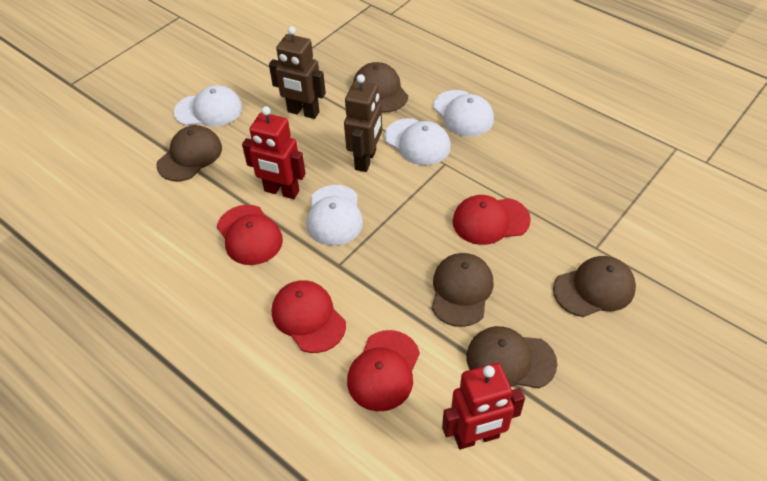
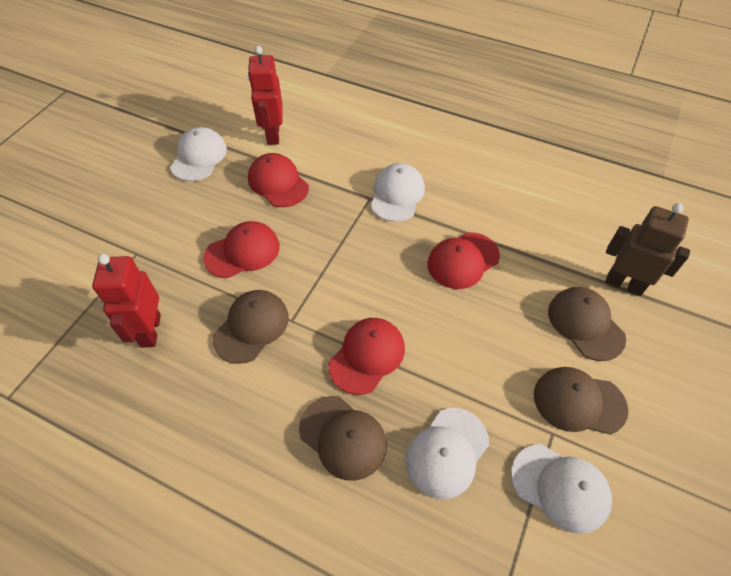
brown cap: 5 -> 4
brown robot: 2 -> 1

